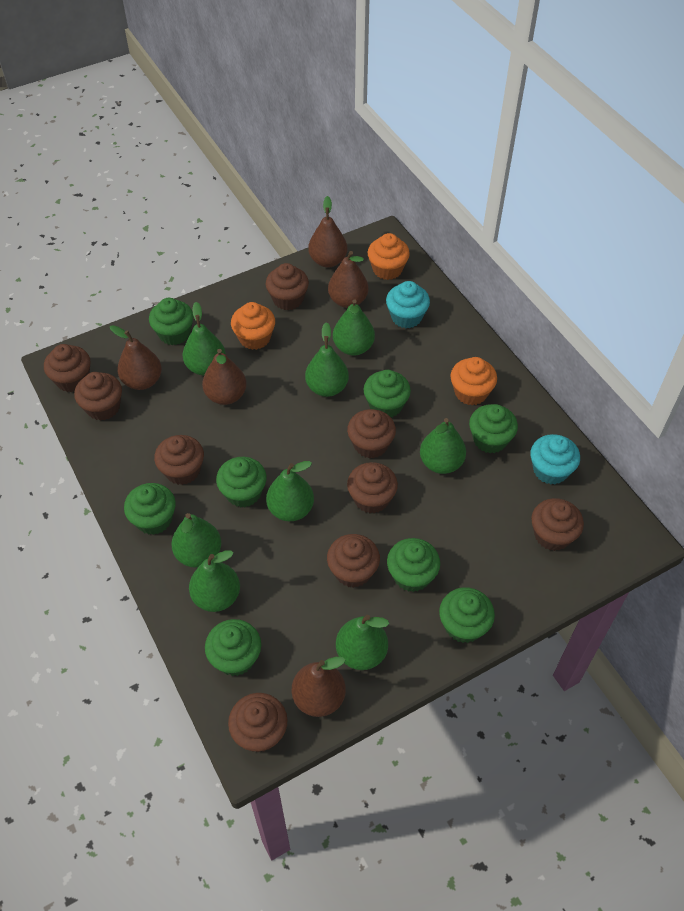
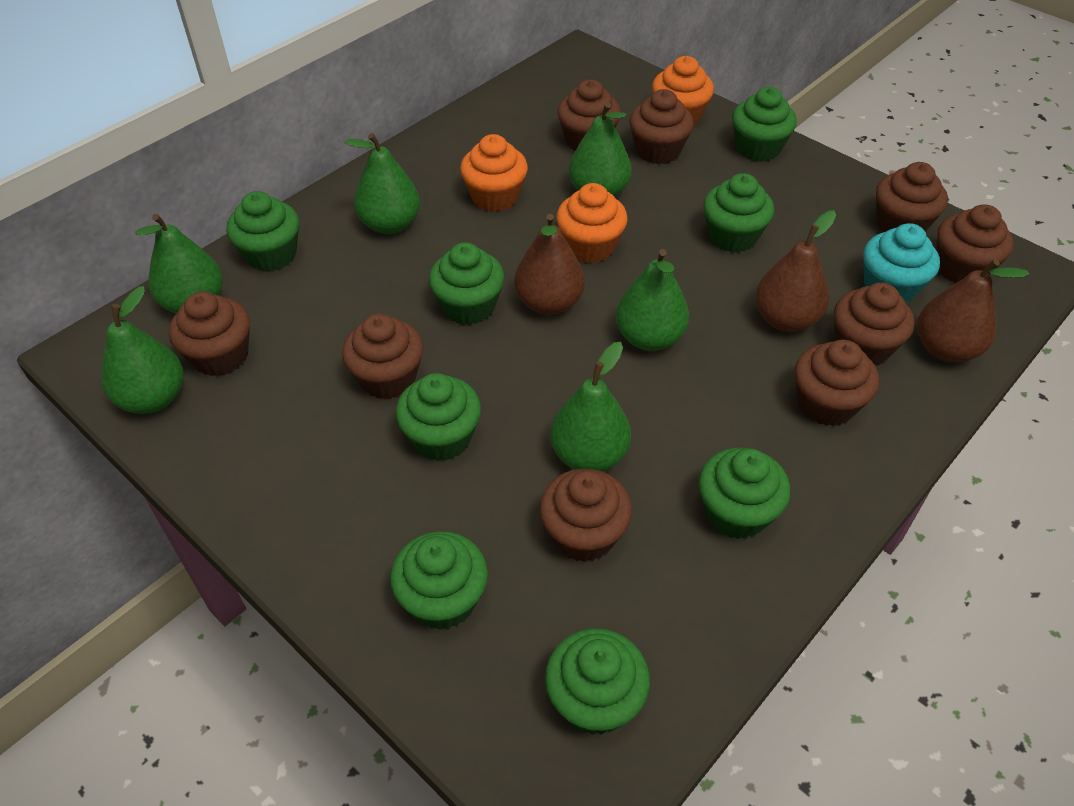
brown pear: 5 -> 3
green pear: 8 -> 6
turquoise cupcake: 2 -> 1

